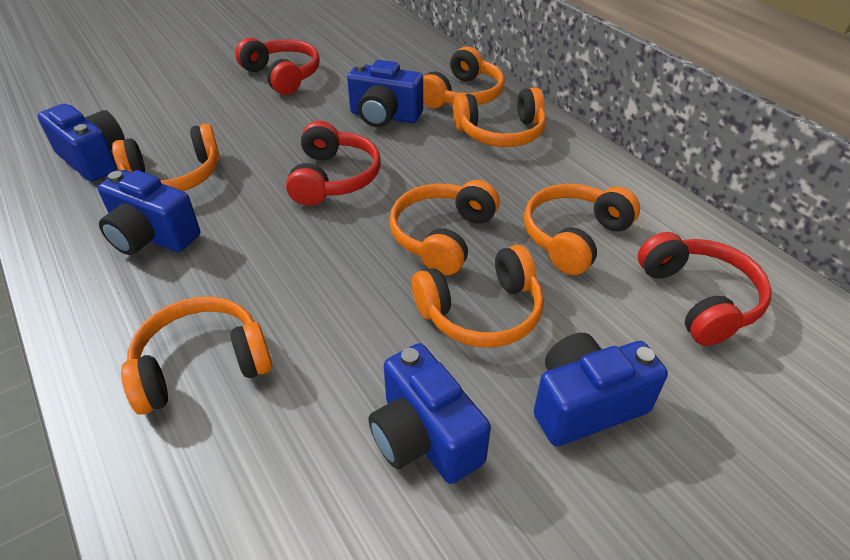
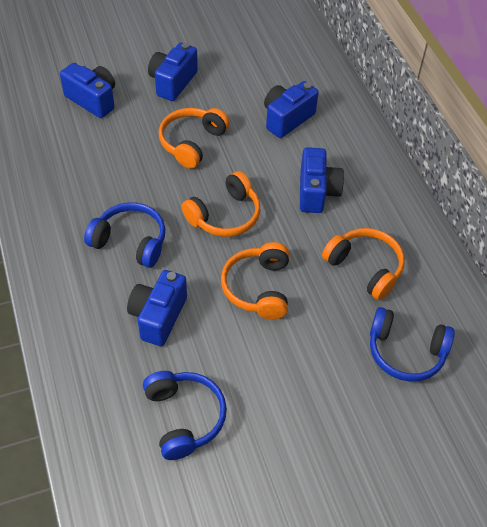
blue headphones: 0 -> 3
orange headphones: 7 -> 4
red headphones: 3 -> 0

